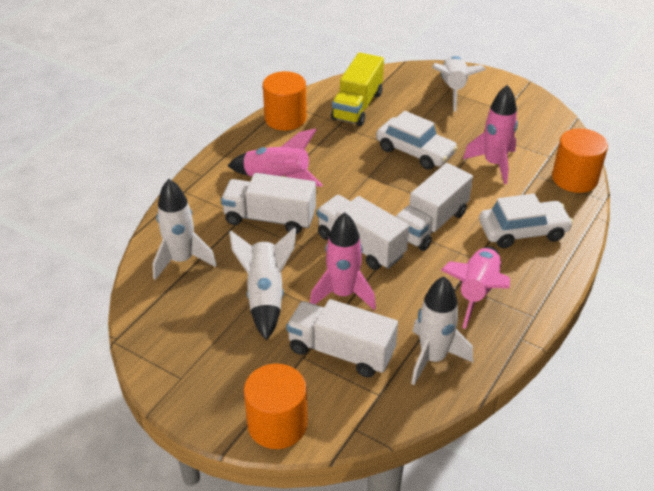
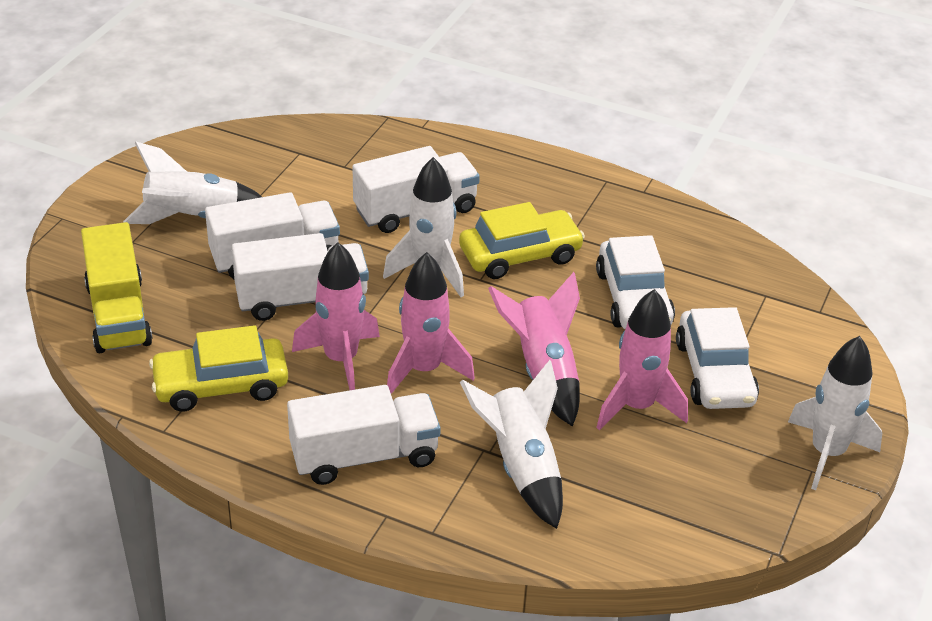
orange cylinder: 3 -> 0
yellow car: 0 -> 2

